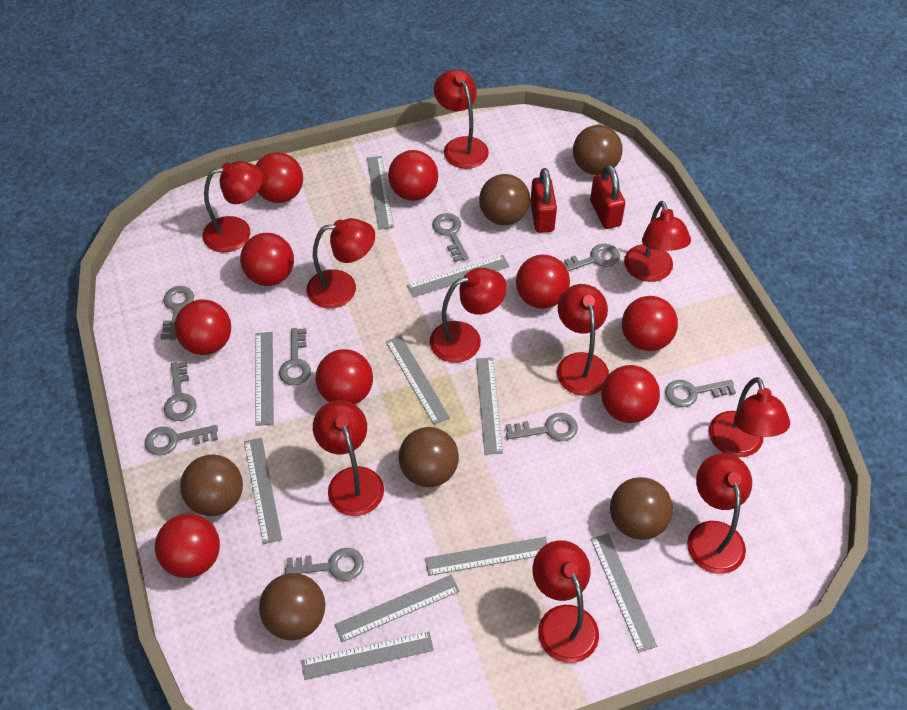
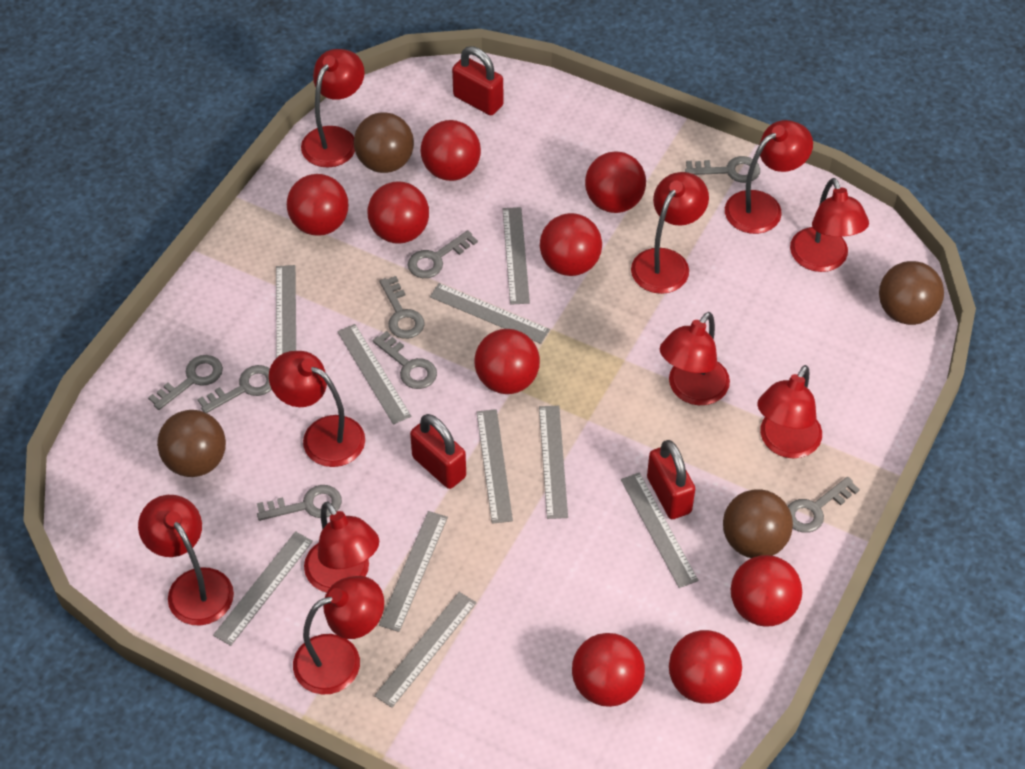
brown ball: 6 -> 4
grey key: 9 -> 8
red padlock: 2 -> 3

